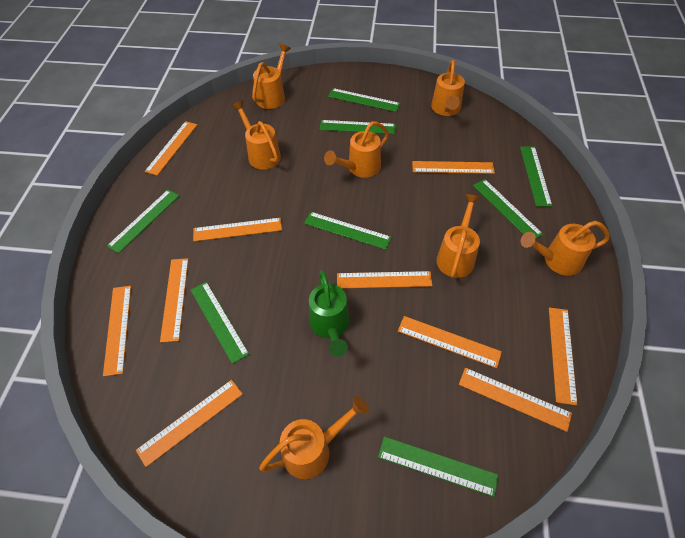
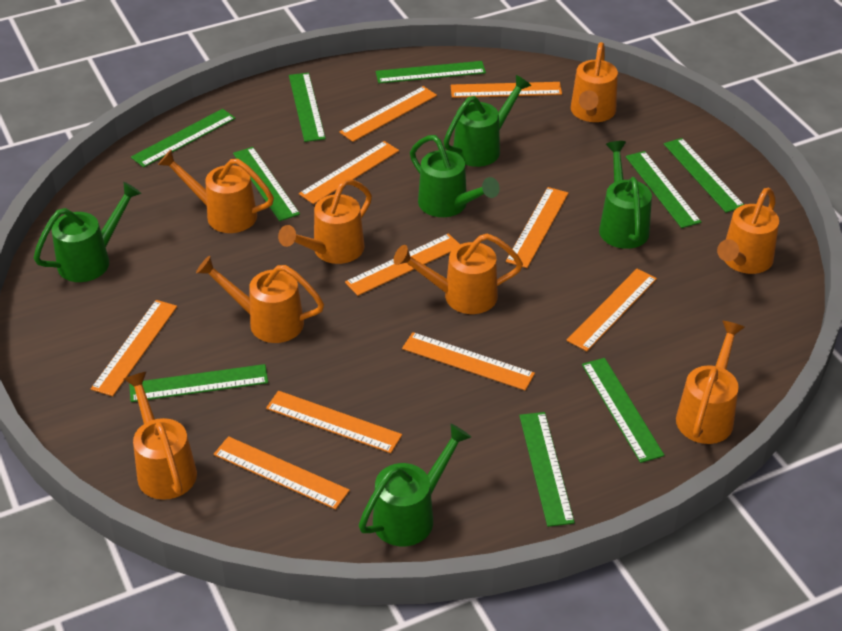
green ruler: 8 -> 9
green watering can: 1 -> 5
orange watering can: 7 -> 8

